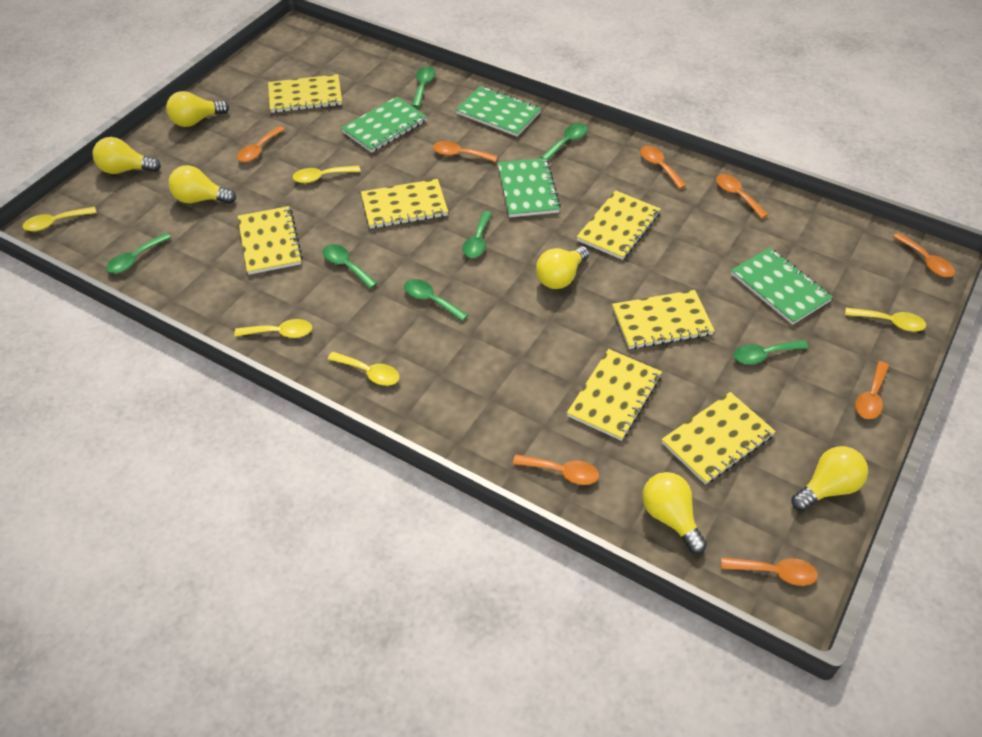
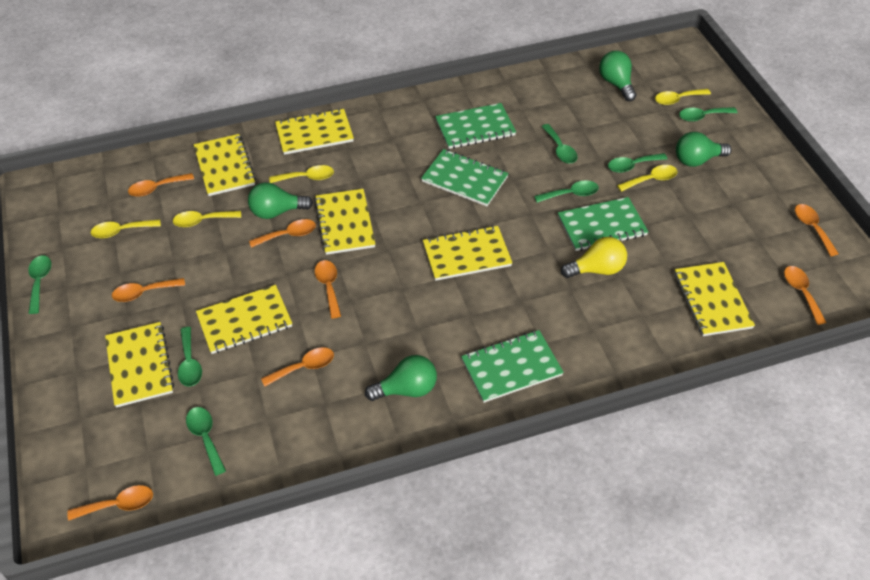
green light bulb: 0 -> 4
yellow light bulb: 6 -> 1

